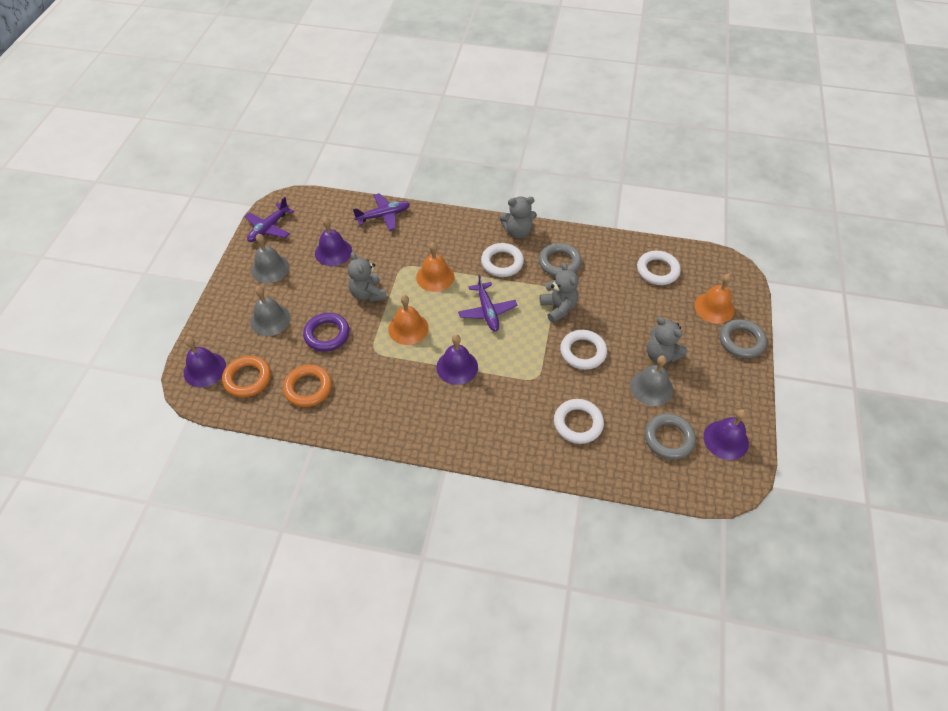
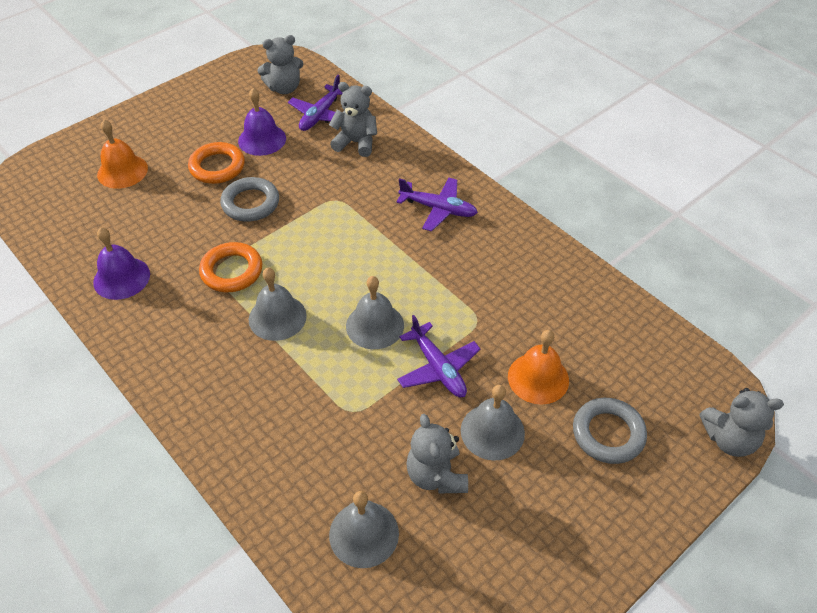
grey bell: 3 -> 4
grey ring: 3 -> 2
orange bell: 3 -> 2
purple bell: 4 -> 2
purple ring: 1 -> 0
white ring: 4 -> 0

